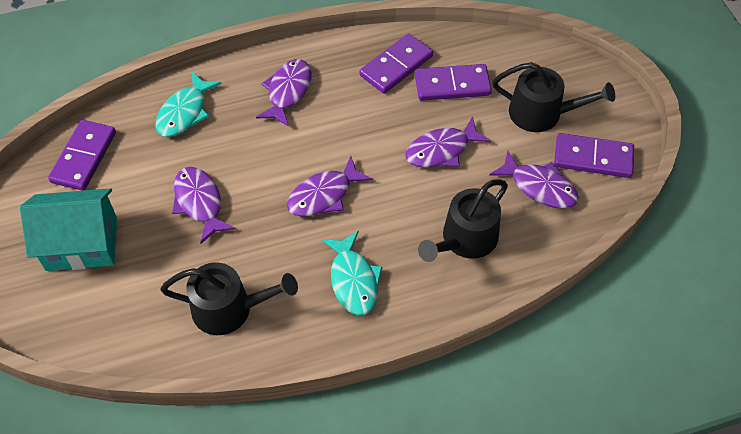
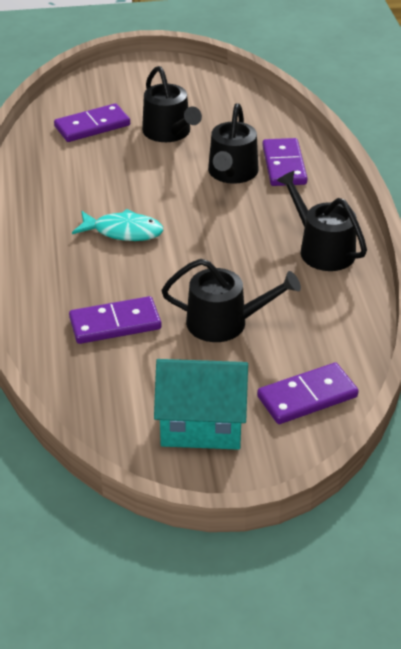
black watering can: 3 -> 4
purple fish: 5 -> 0
turquoise fish: 2 -> 1

